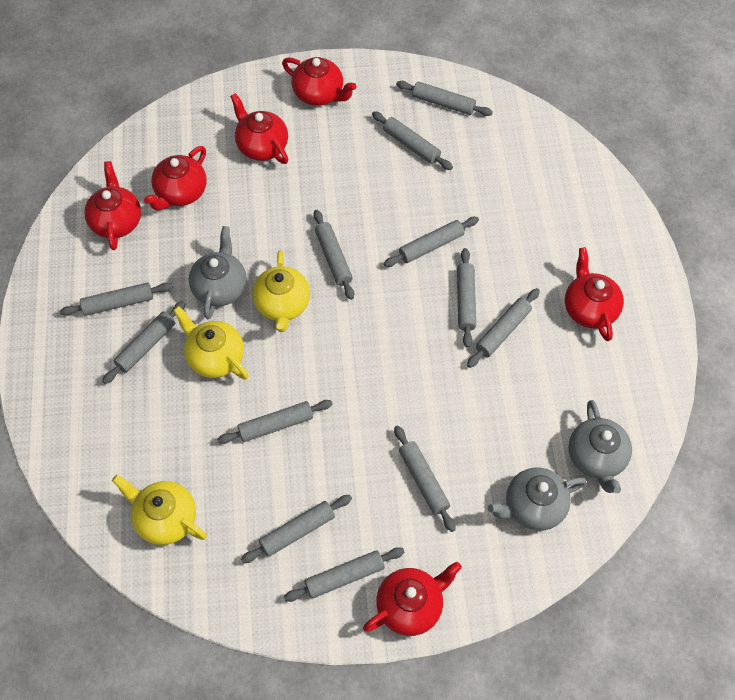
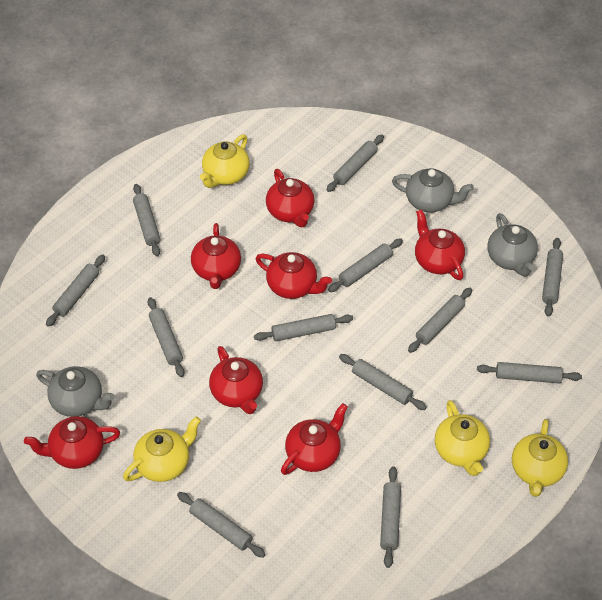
red teapot: 6 -> 7
yellow teapot: 3 -> 4

